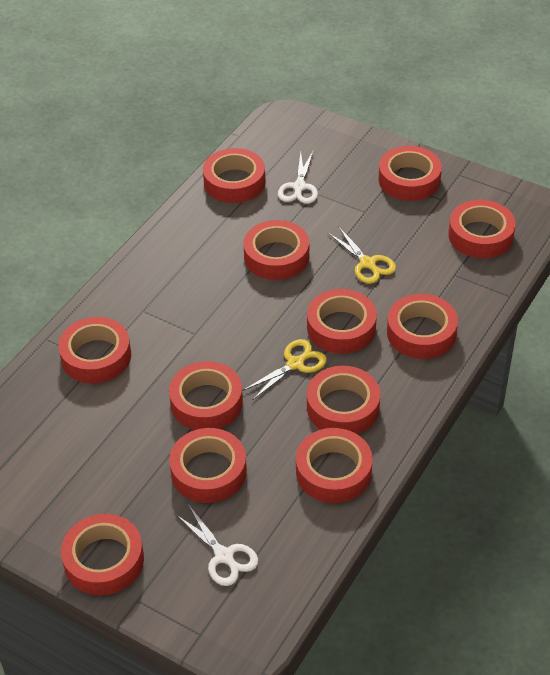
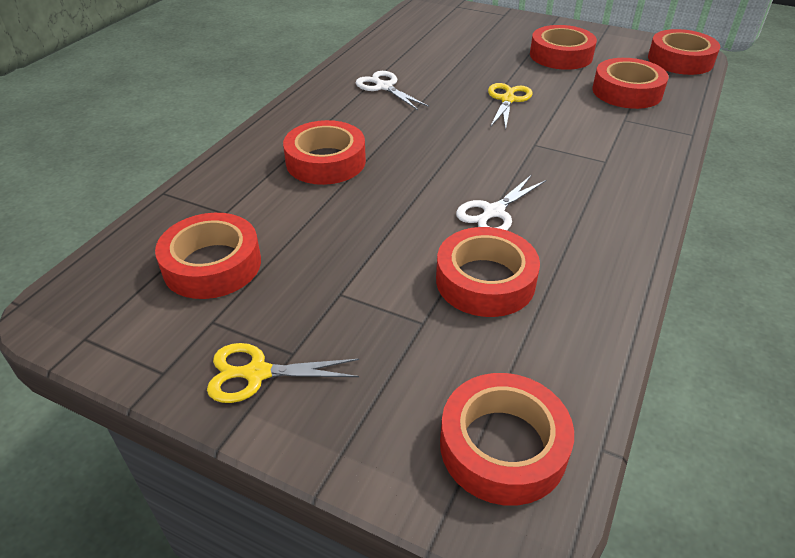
red tape: 12 -> 7

